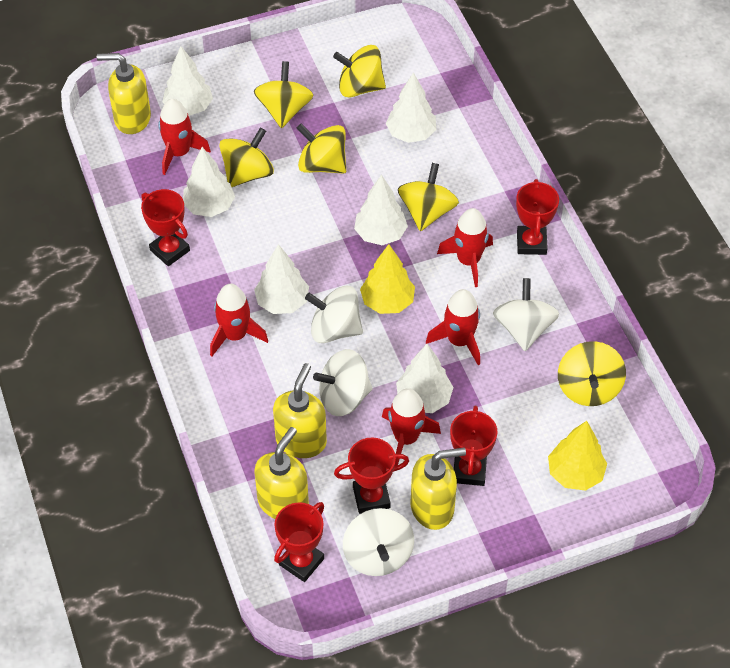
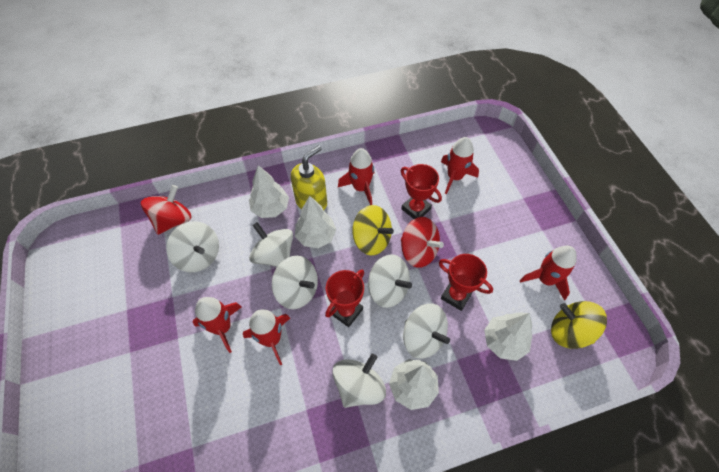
red spinning top: 0 -> 2
red trophy: 5 -> 3
white spinning top: 4 -> 6
white tree: 6 -> 4
yellow soap dispenser: 4 -> 1
yellow spinning top: 6 -> 2
yellow tree: 2 -> 0

